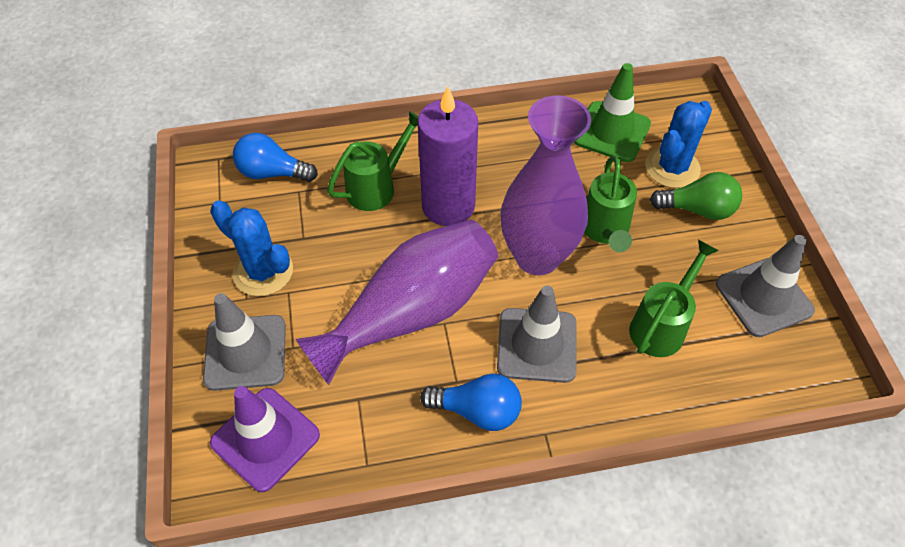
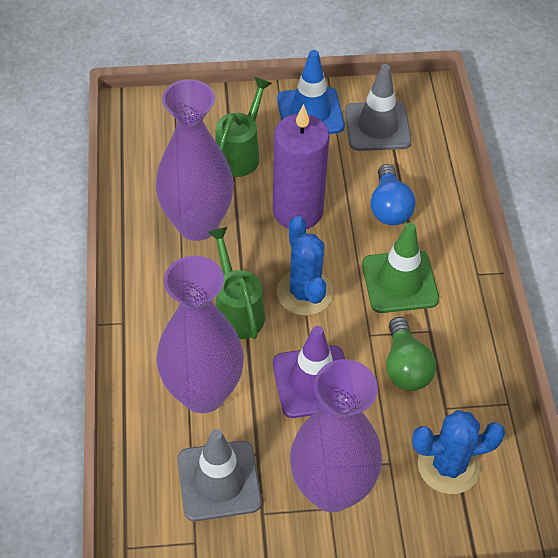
blue light bulb: 2 -> 1
blue traffic cone: 0 -> 1
green watering can: 3 -> 2
grey traffic cone: 3 -> 2
purple vase: 2 -> 3

